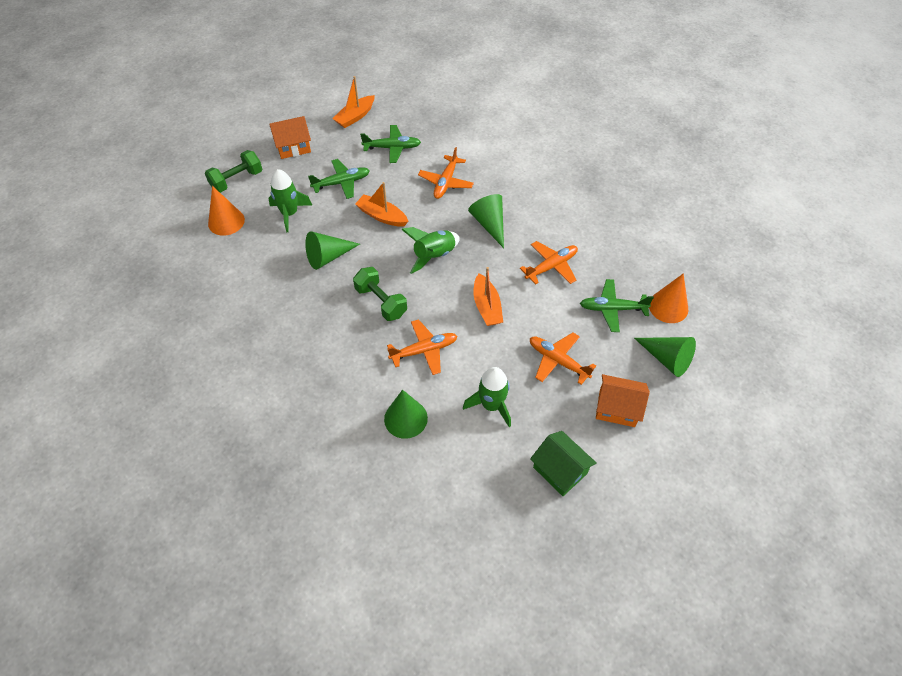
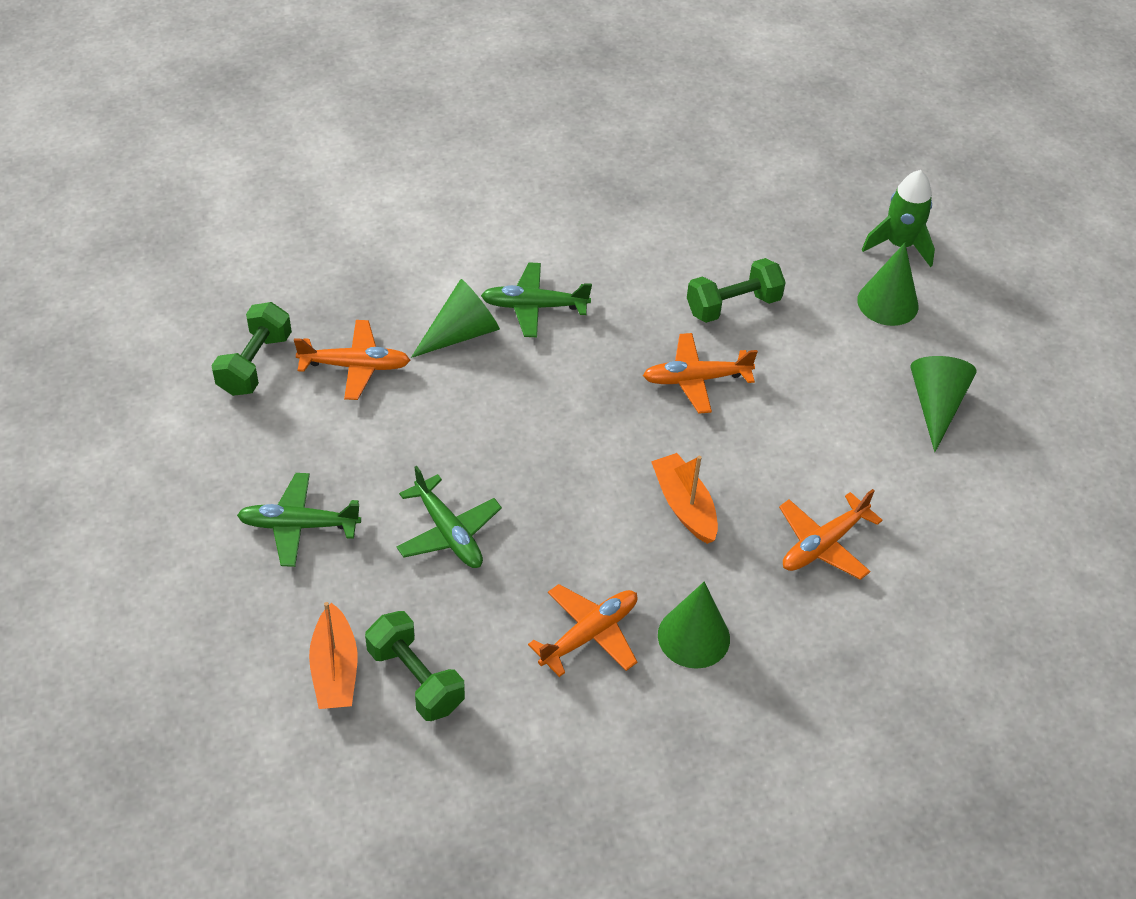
green dumbbell: 2 -> 3
green house: 1 -> 0
green rocket: 3 -> 1
orange boat: 3 -> 2
orange cone: 2 -> 0
orange house: 2 -> 0

